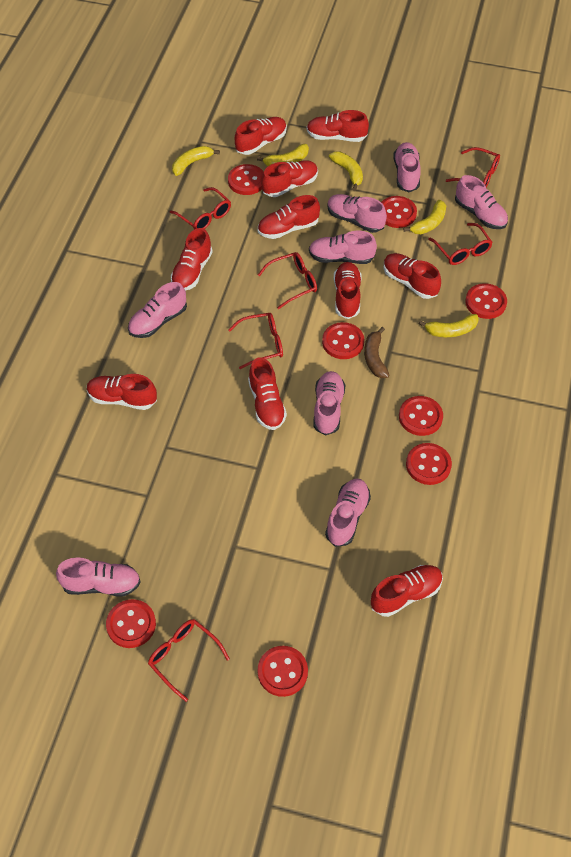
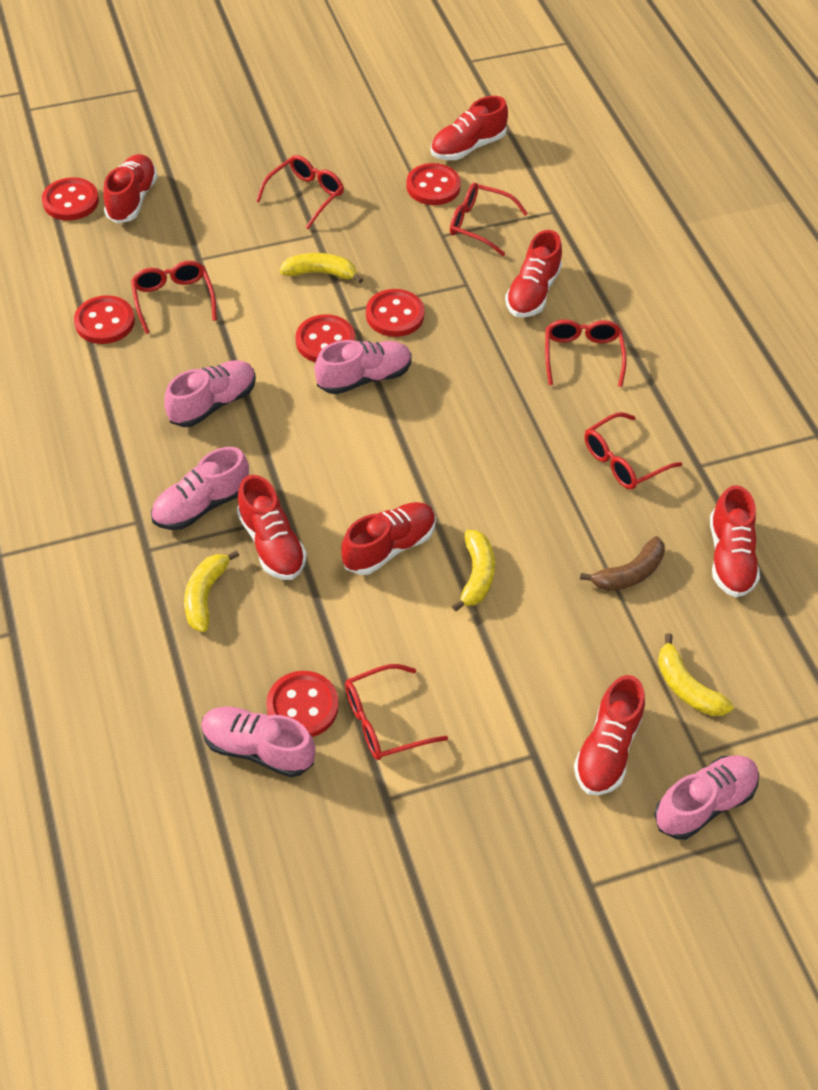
pink shoe: 8 -> 5
red button: 8 -> 6
red shoe: 10 -> 7
yellow banana: 5 -> 4

